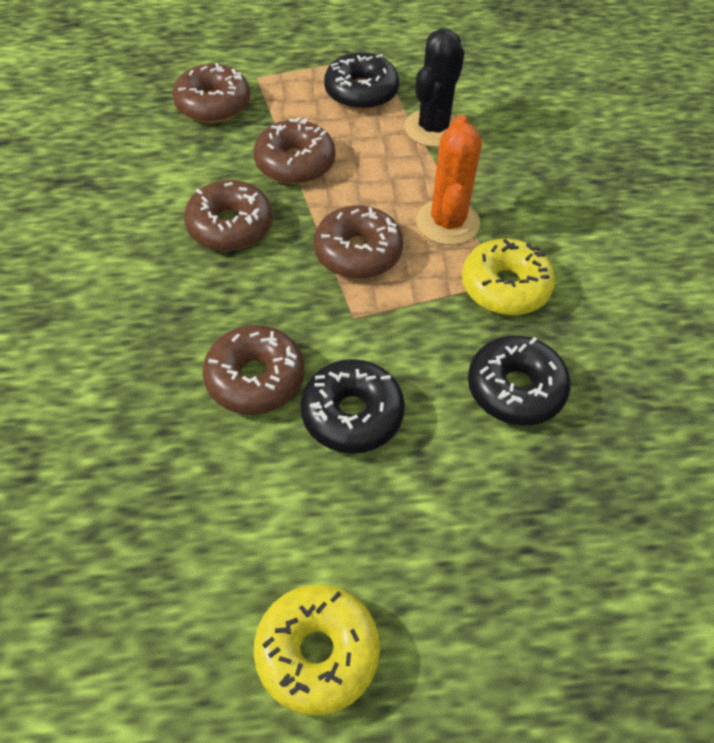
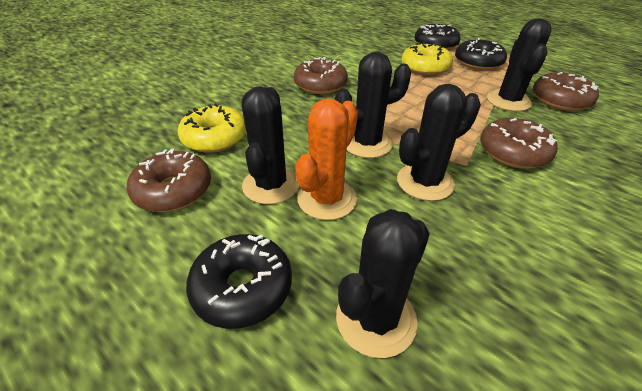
black cactus: 1 -> 5
brown donut: 5 -> 4

